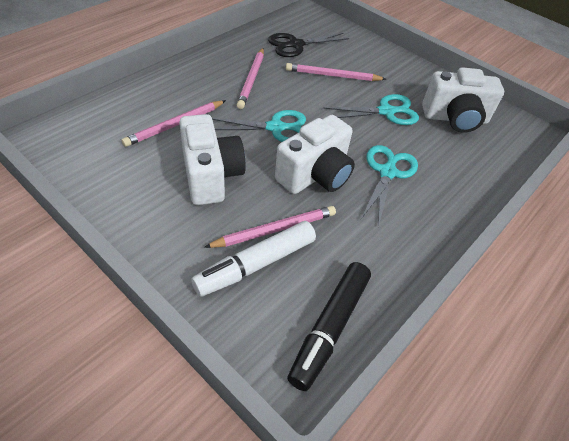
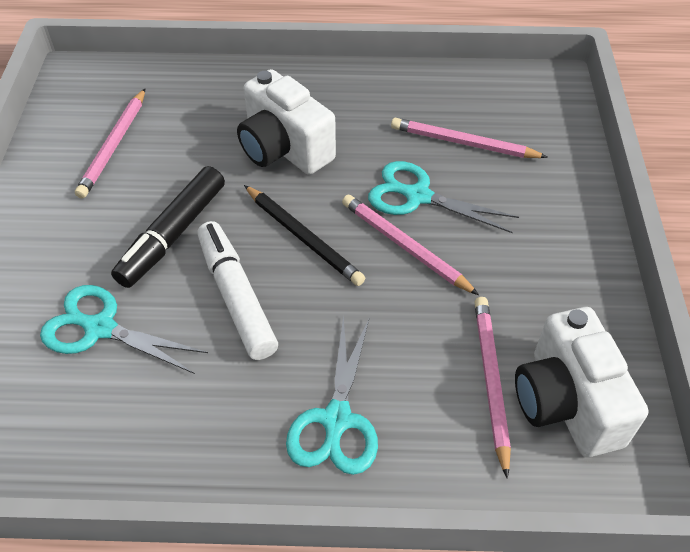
black pencil: 0 -> 1
black scissors: 1 -> 0
white camera: 3 -> 2

